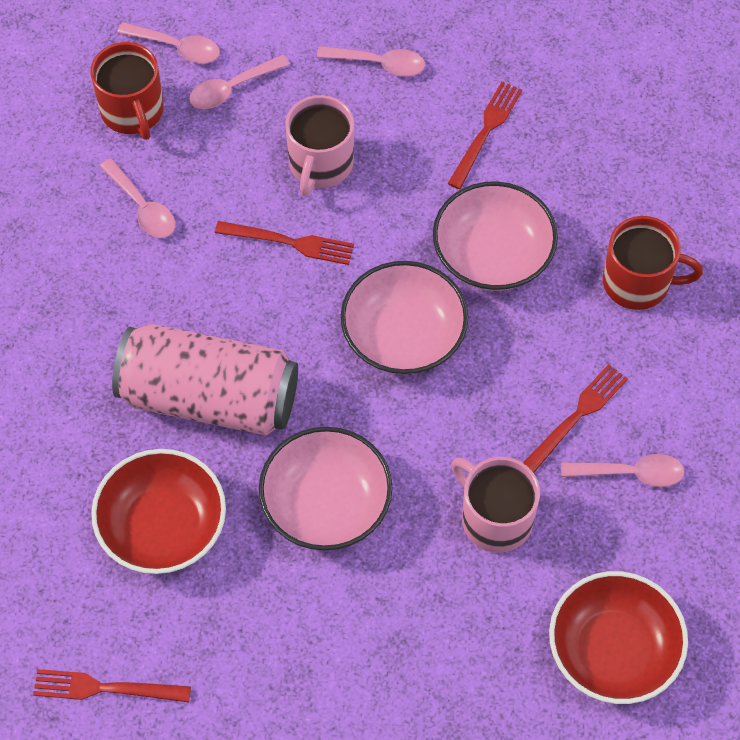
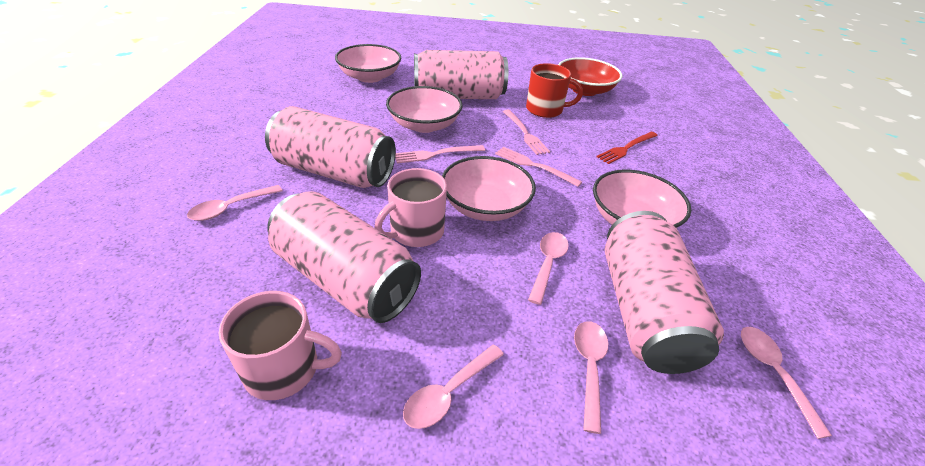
pink bowl: 3 -> 4
pink can: 1 -> 4
pink fork: 0 -> 3
red bowl: 2 -> 1
red fork: 4 -> 1
red mug: 2 -> 1

